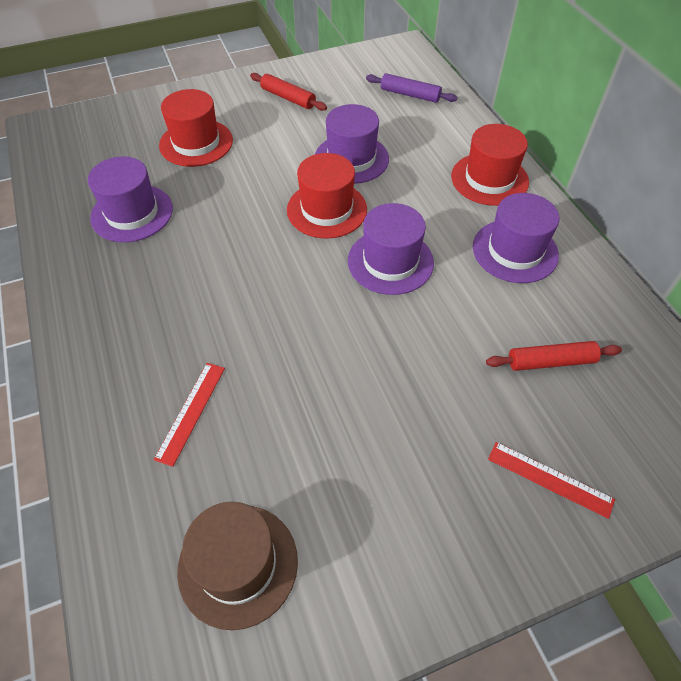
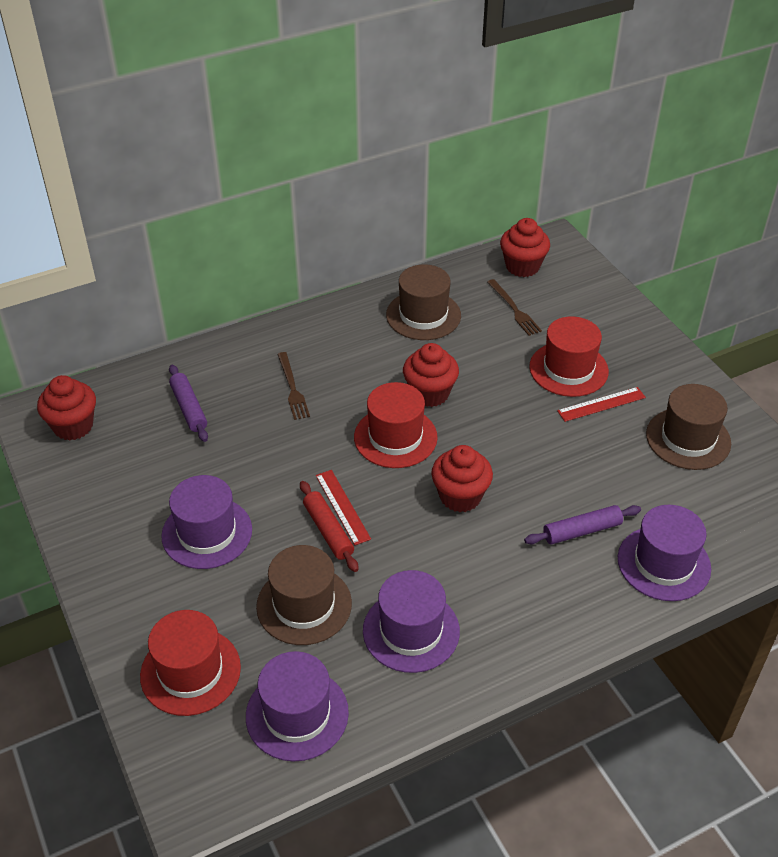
brown fork: 0 -> 2
brown hat: 1 -> 3
purple rolling pin: 1 -> 2
red cupcake: 0 -> 4
red rolling pin: 2 -> 1

